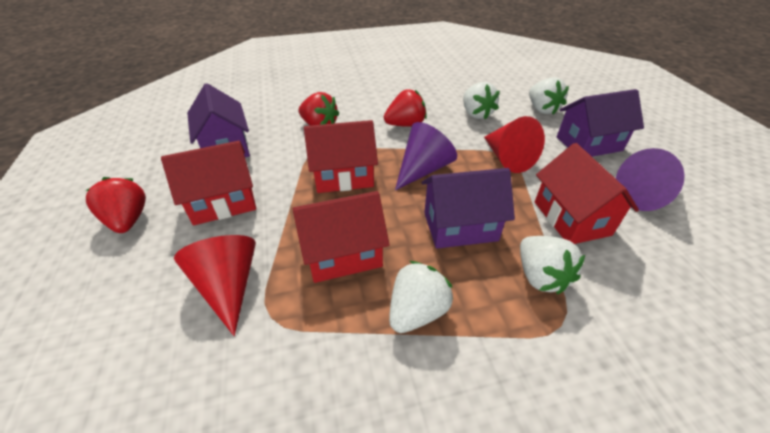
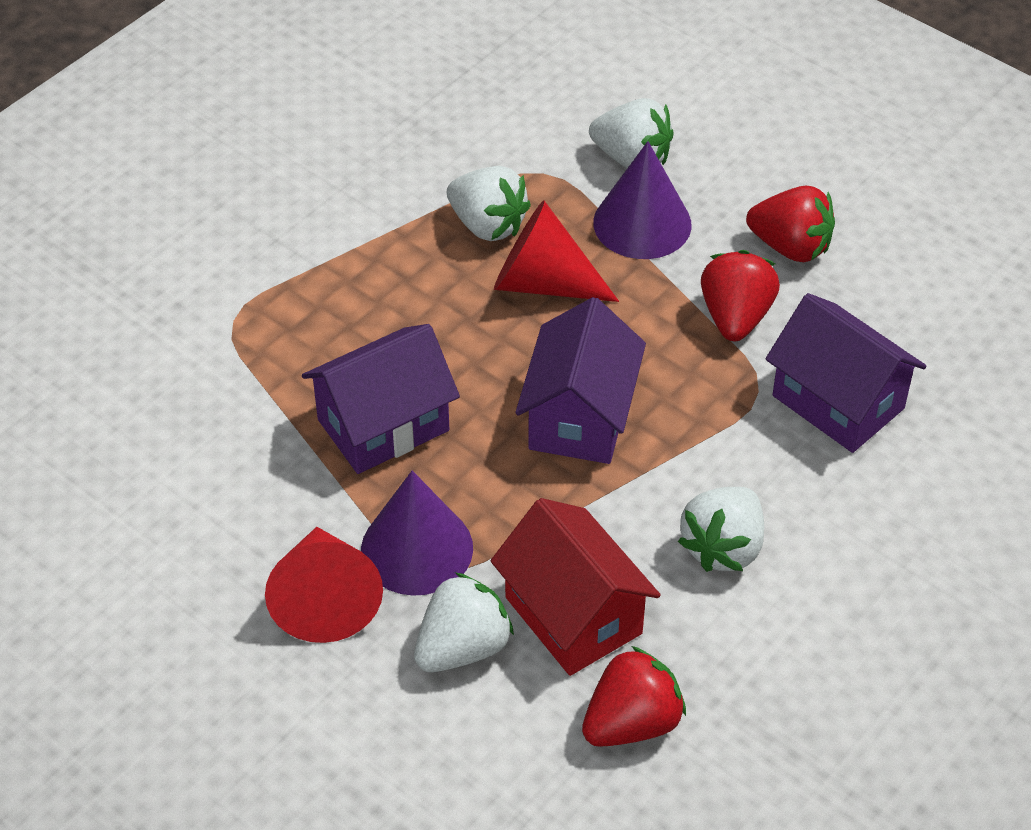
red house: 4 -> 1

